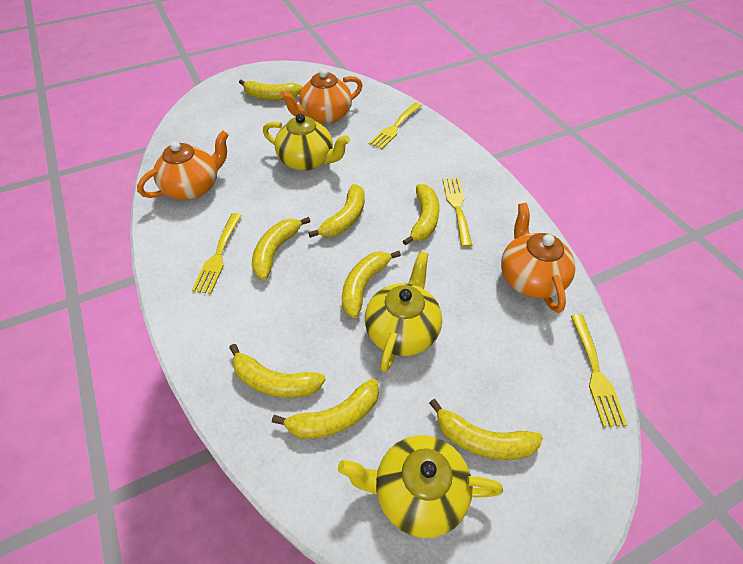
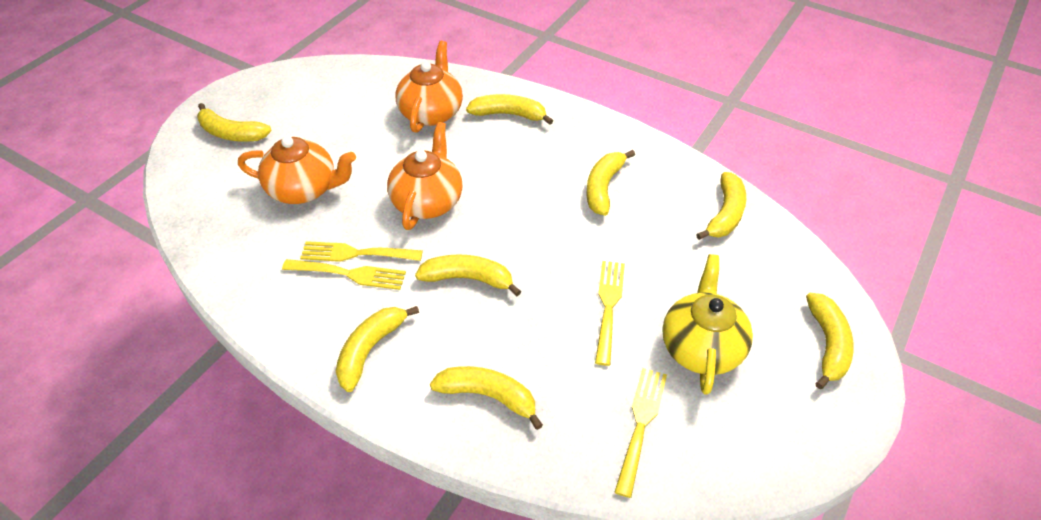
yellow teapot: 3 -> 1

